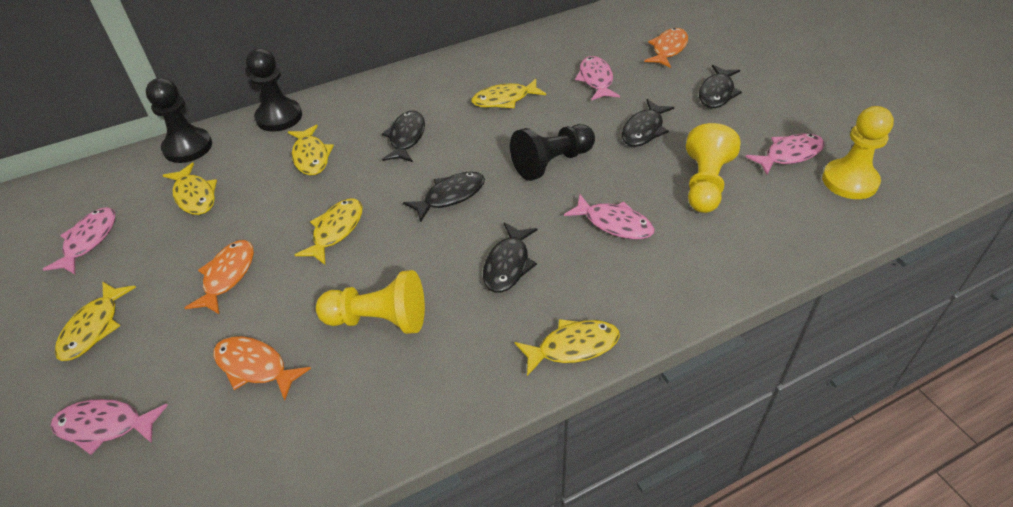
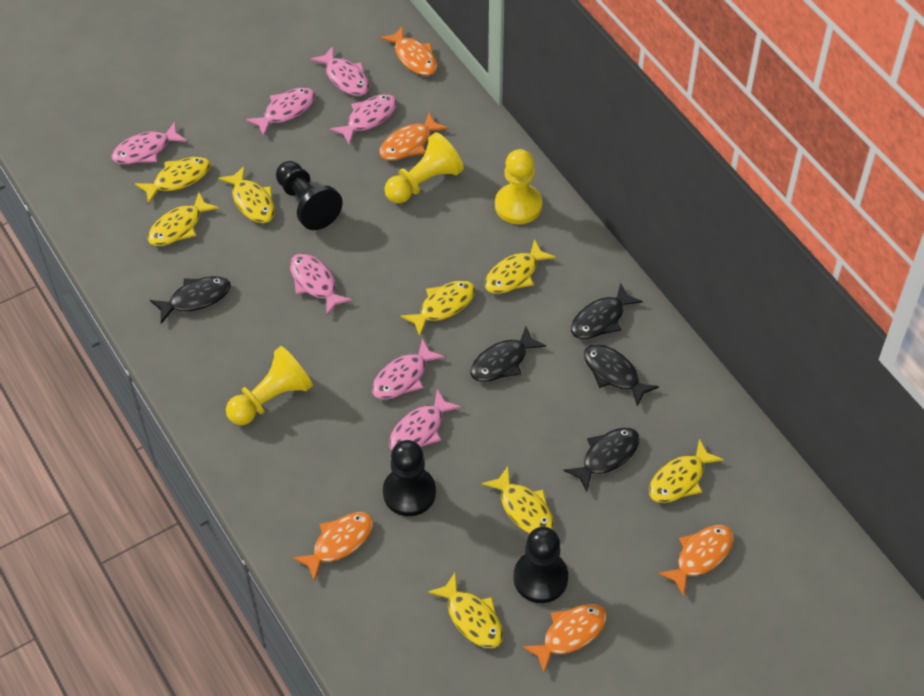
orange fish: 3 -> 5
pink fish: 5 -> 7
yellow fish: 6 -> 8

